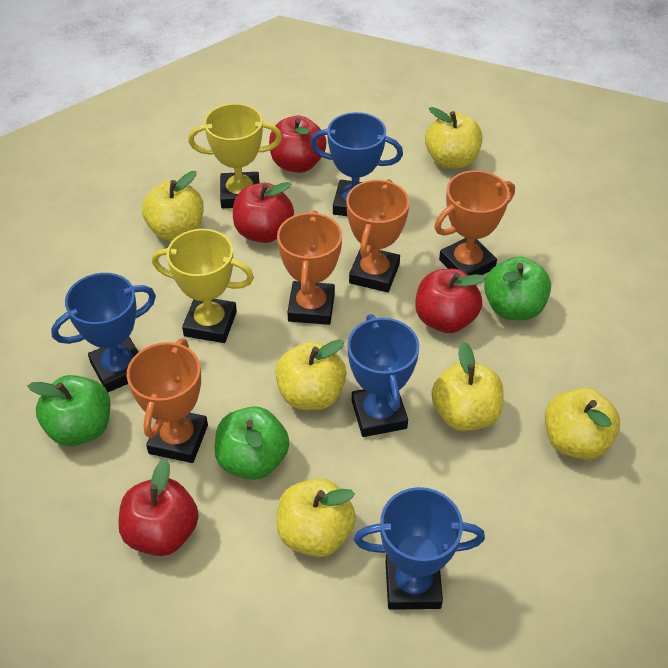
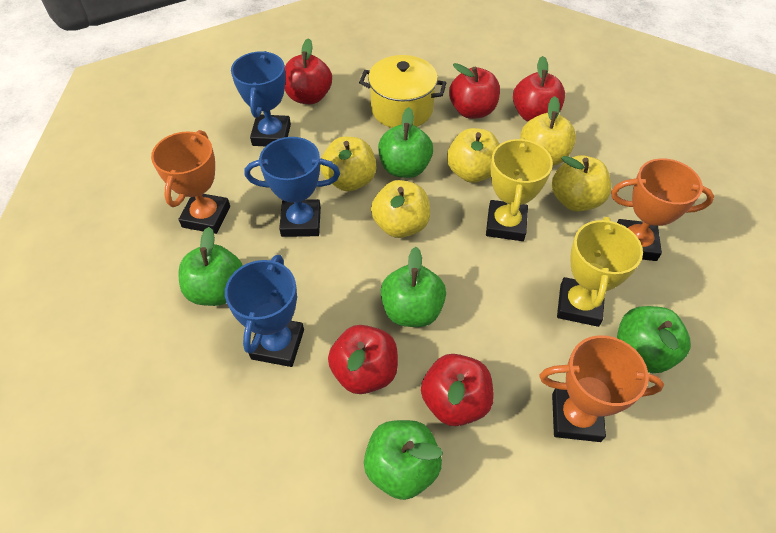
blue trophy: 4 -> 3
green apple: 3 -> 5
orange trophy: 4 -> 3
red apple: 4 -> 5
yellow apple: 6 -> 5
yellow pot: 0 -> 1

